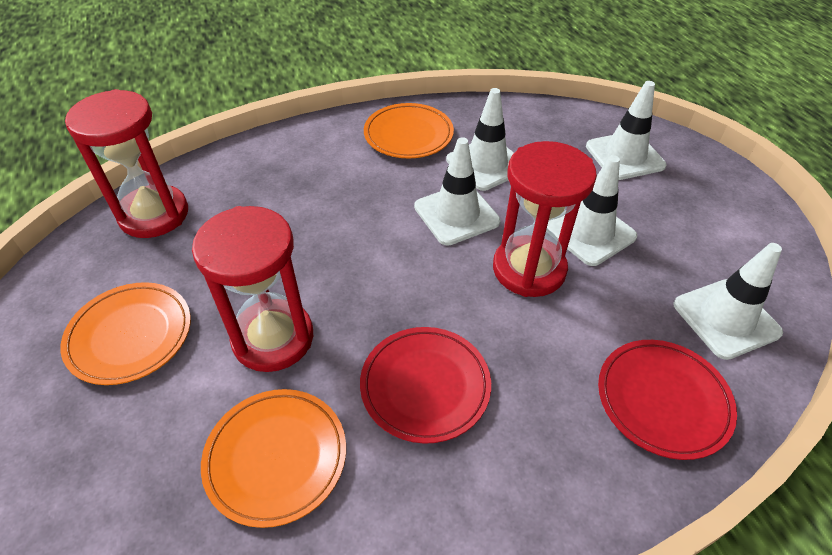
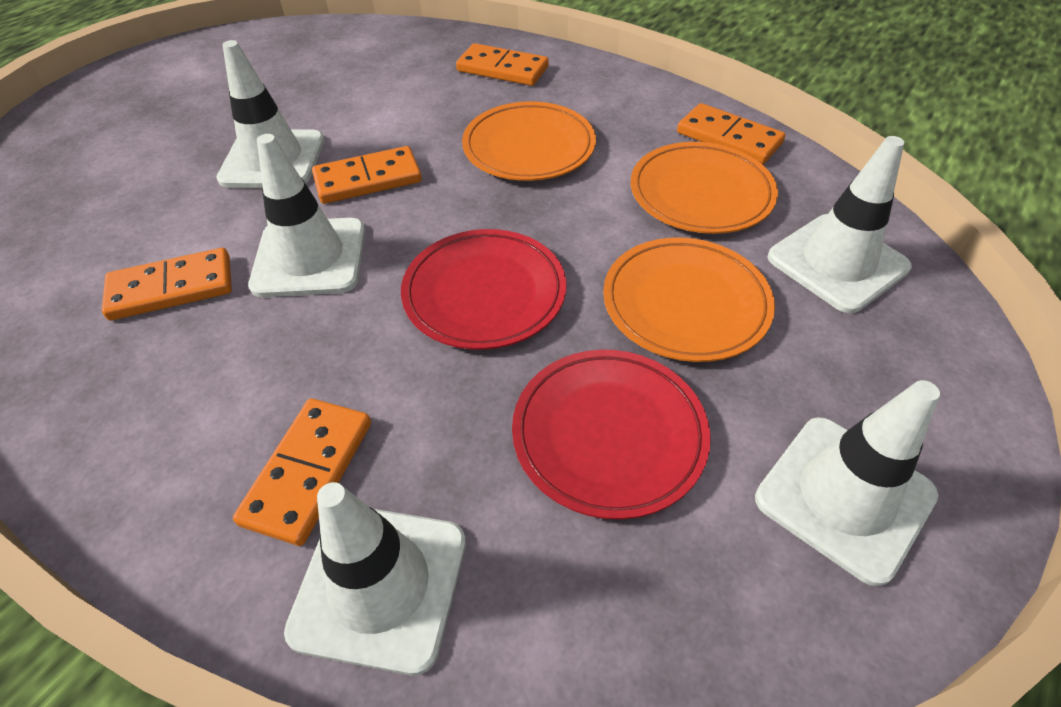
orange domino: 0 -> 5
red hourglass: 3 -> 0

